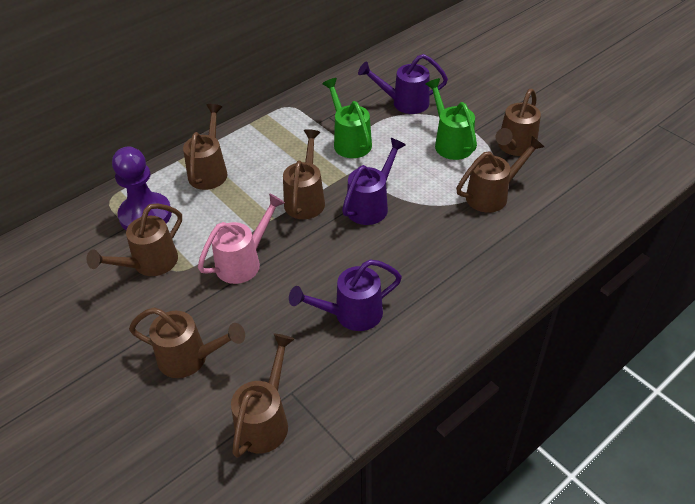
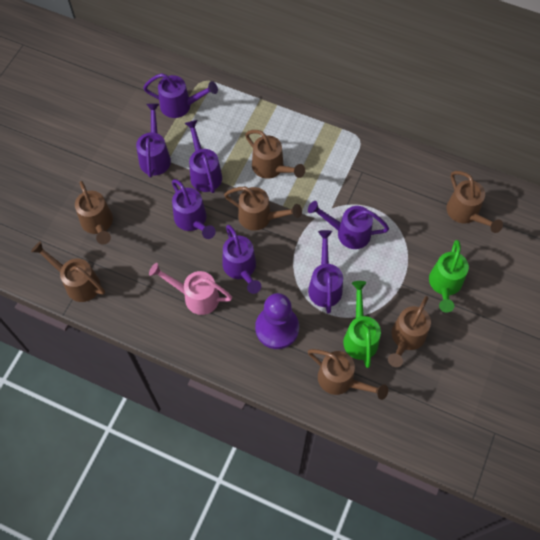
purple watering can: 3 -> 7

